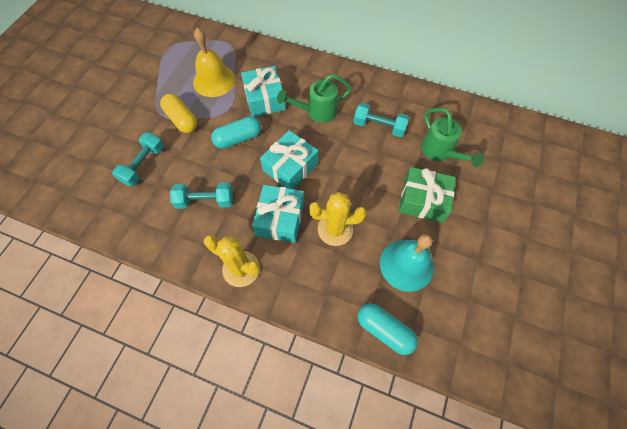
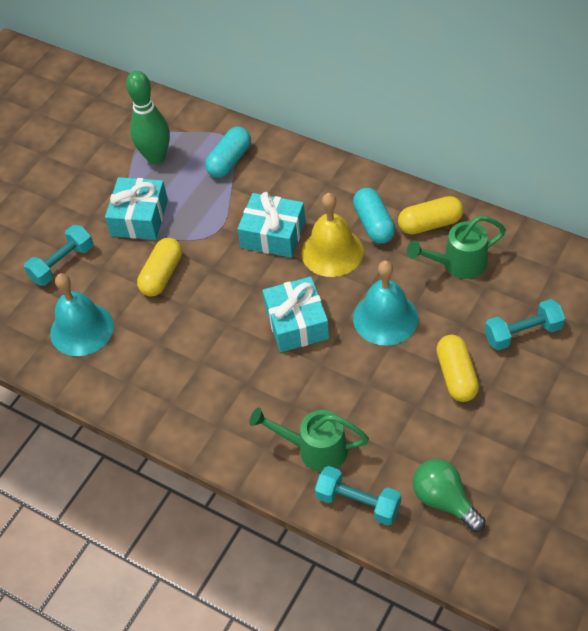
green bowling pin: 0 -> 1
green gift: 1 -> 0
green light bulb: 0 -> 1
turquoise bell: 1 -> 2
yellow cactus: 2 -> 0
yellow capsule: 1 -> 3

